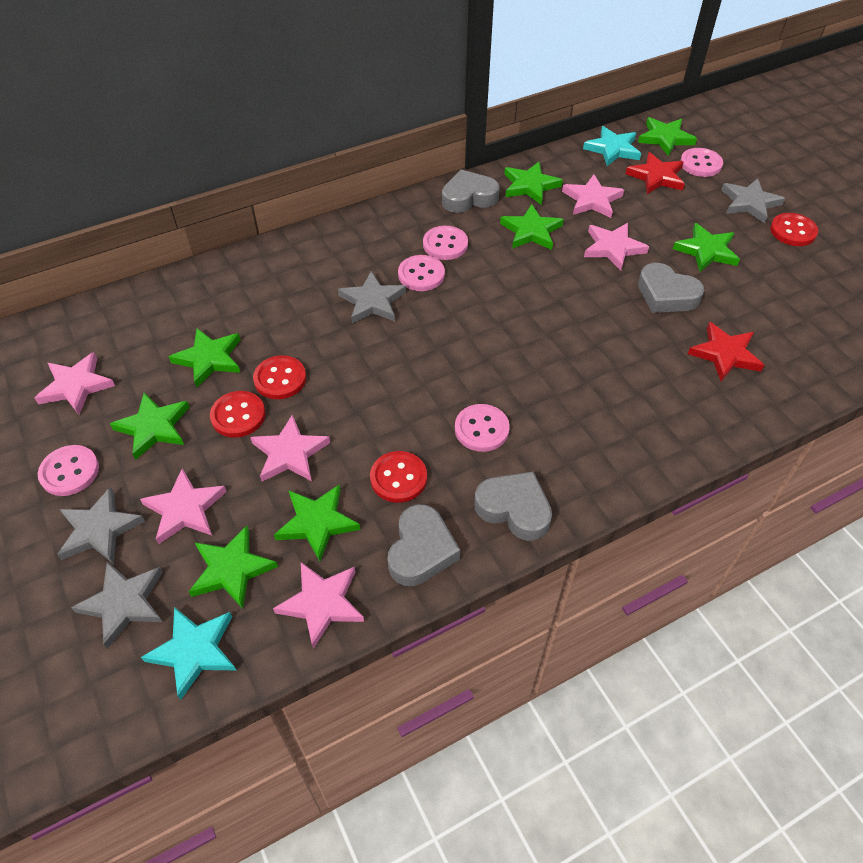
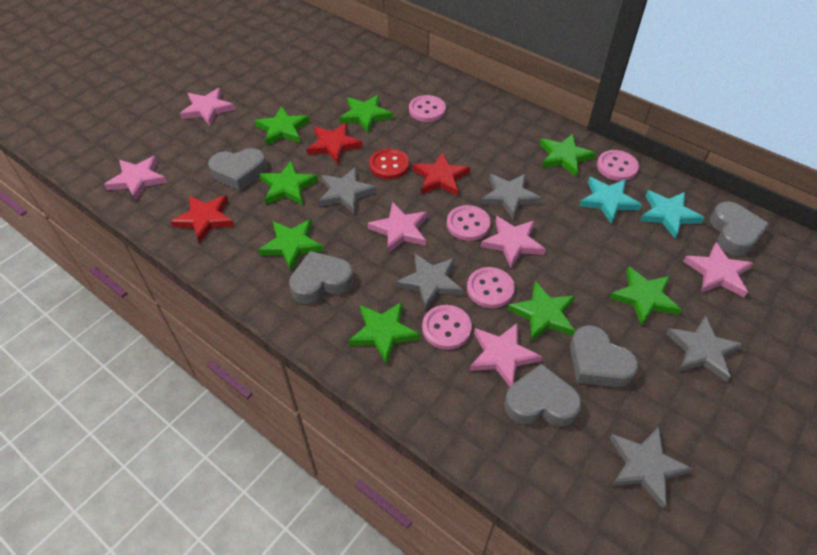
grey heart: 4 -> 5
grey star: 4 -> 5
red button: 4 -> 1
red star: 2 -> 3

